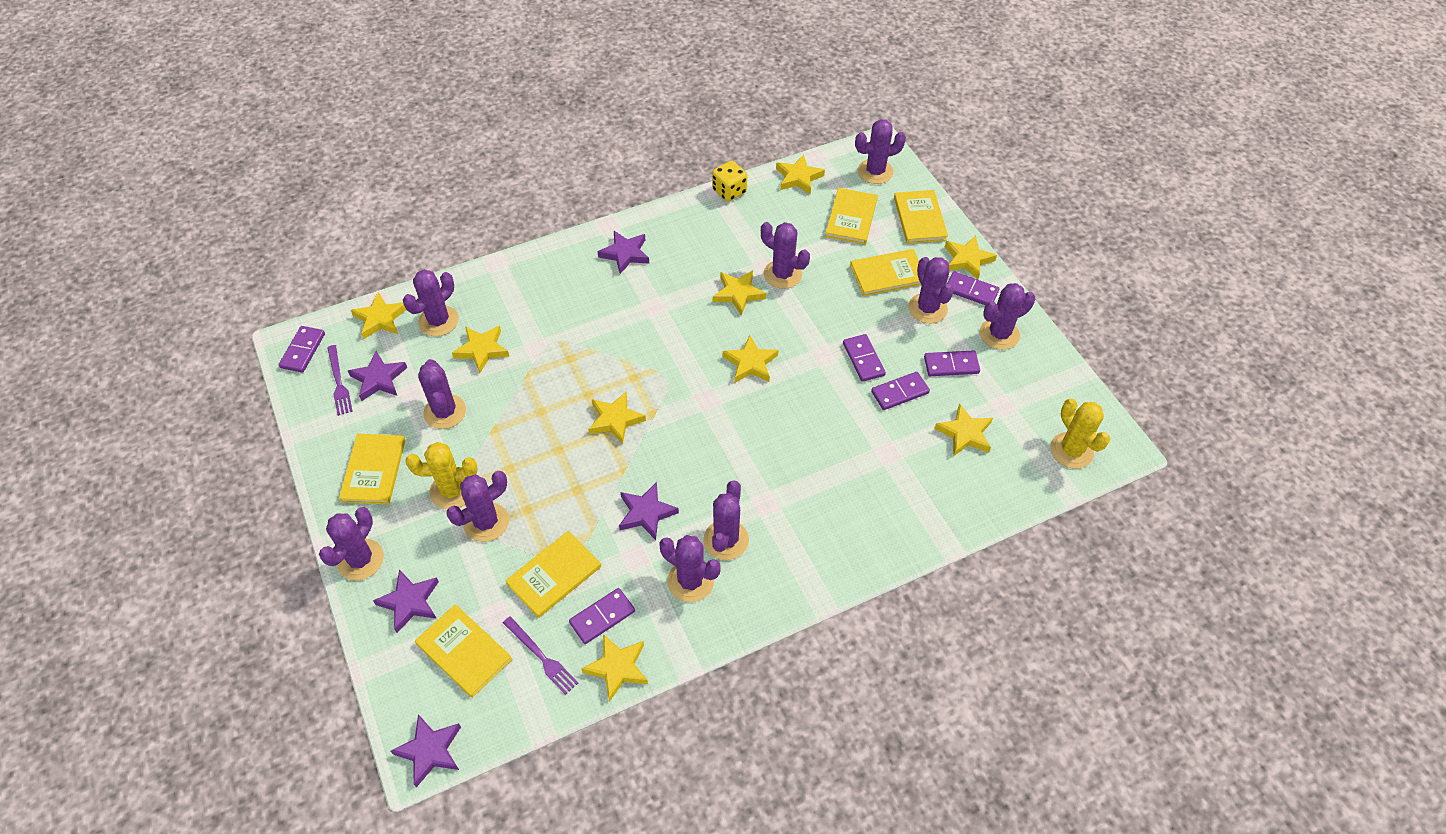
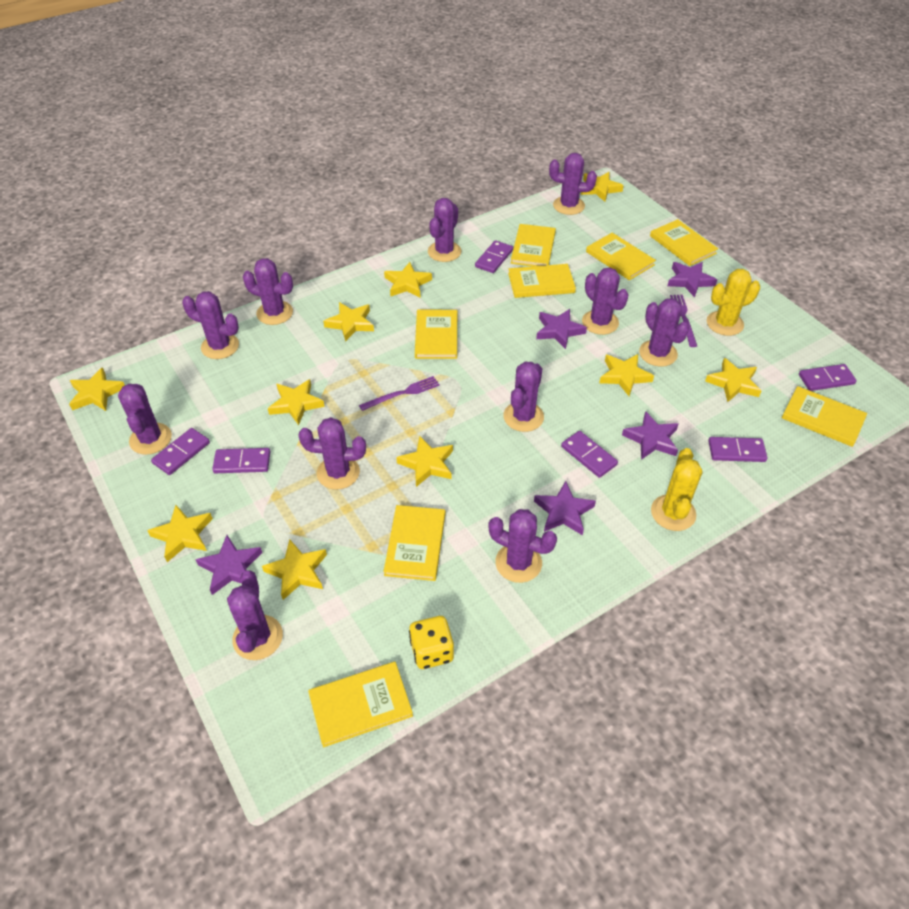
purple cactus: 10 -> 11
yellow book: 6 -> 8
yellow star: 9 -> 10

